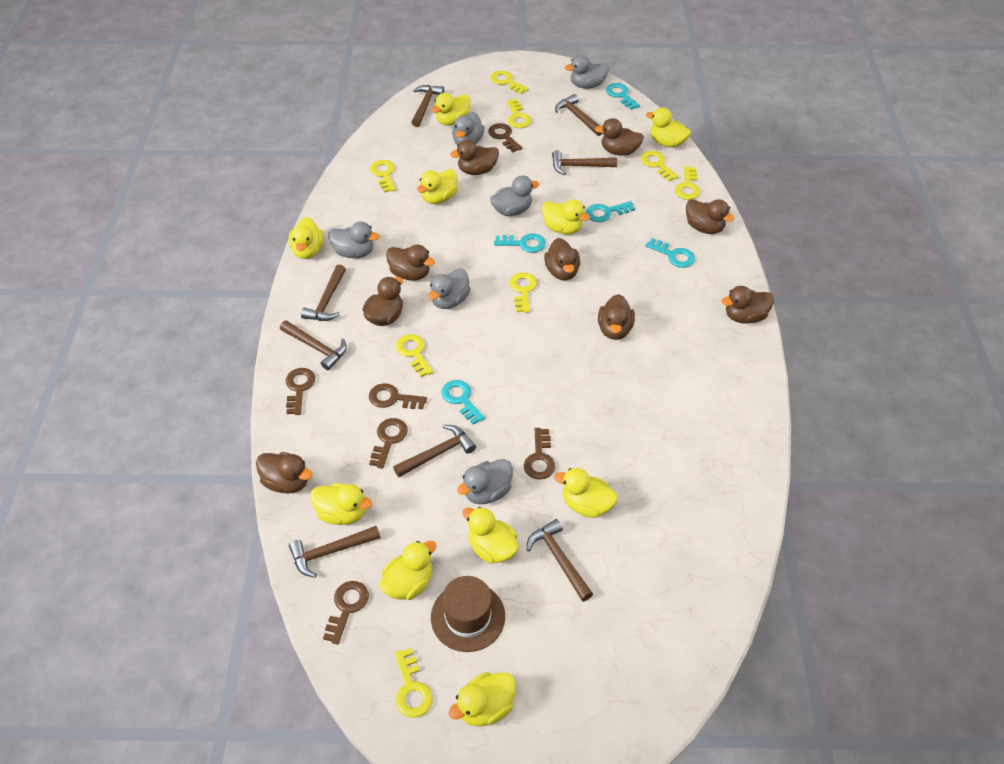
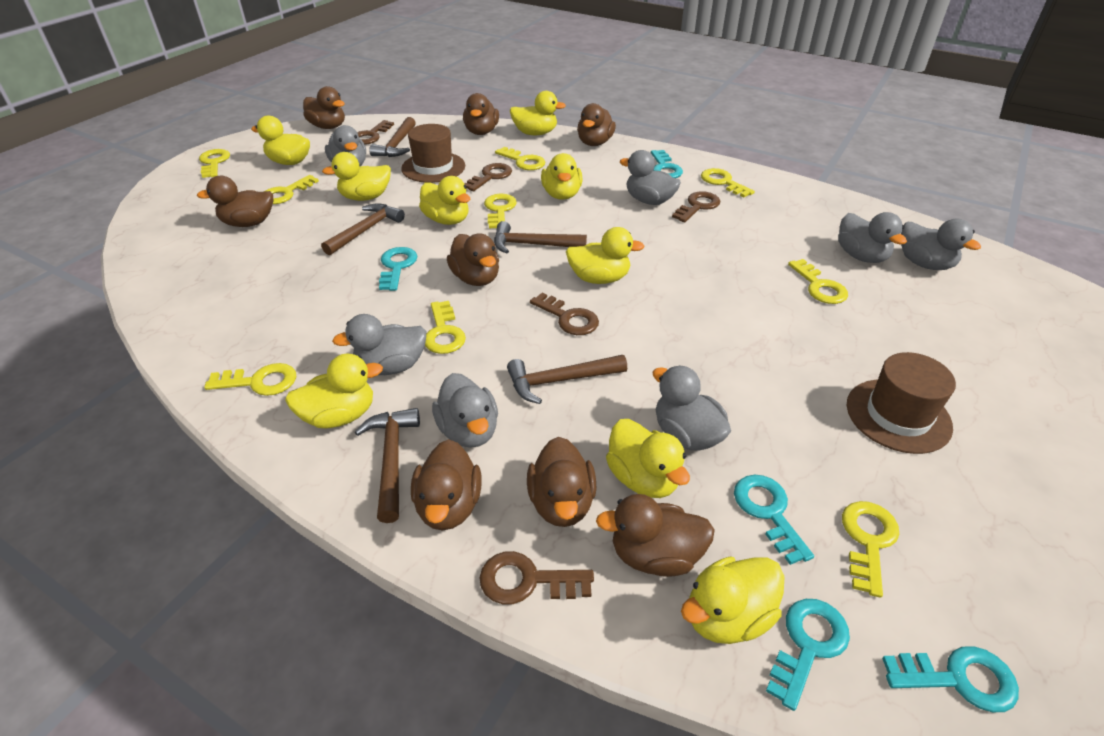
brown duck: 9 -> 8
brown hammer: 8 -> 5
brown hat: 1 -> 2
brown key: 6 -> 5
grey duck: 6 -> 7
yellow duck: 10 -> 9
yellow key: 8 -> 9

